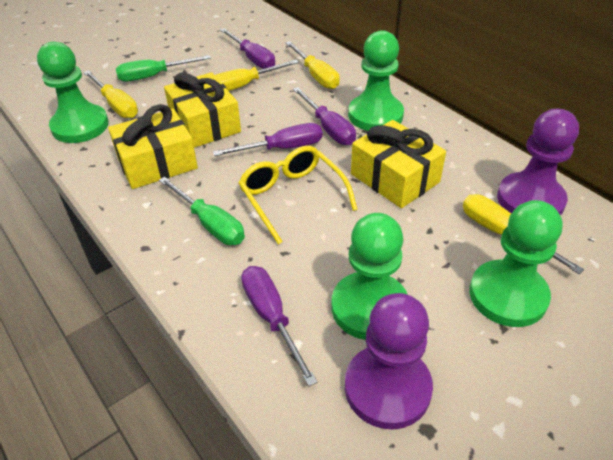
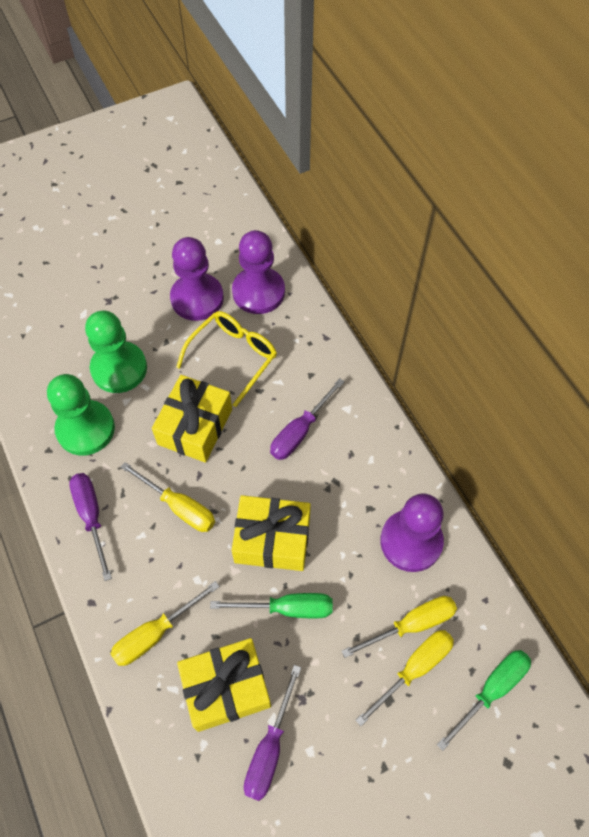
green pawn: 4 -> 2
purple pawn: 2 -> 3
purple screwdriver: 4 -> 3

